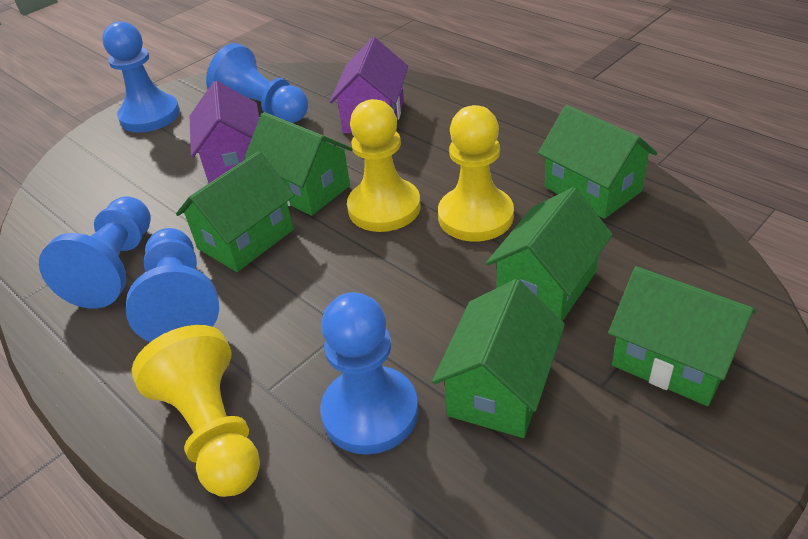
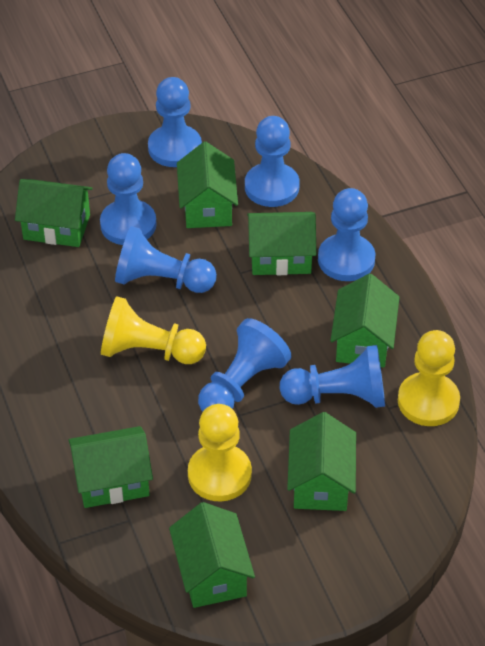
blue pawn: 5 -> 7
green house: 6 -> 7
purple house: 2 -> 0

